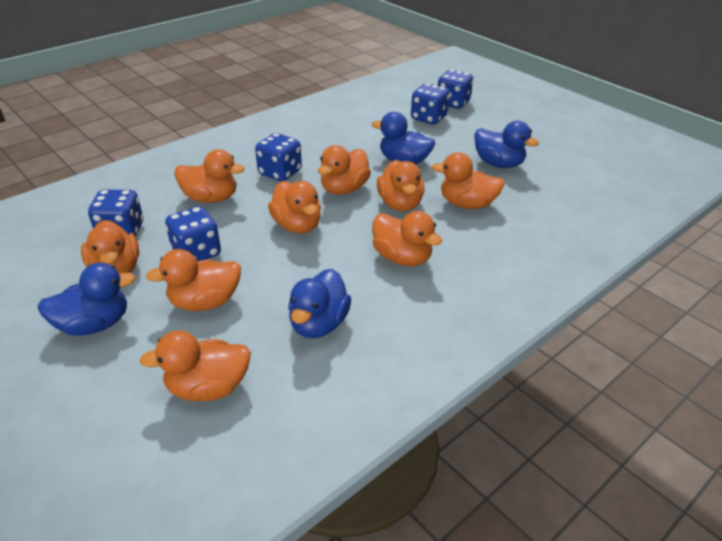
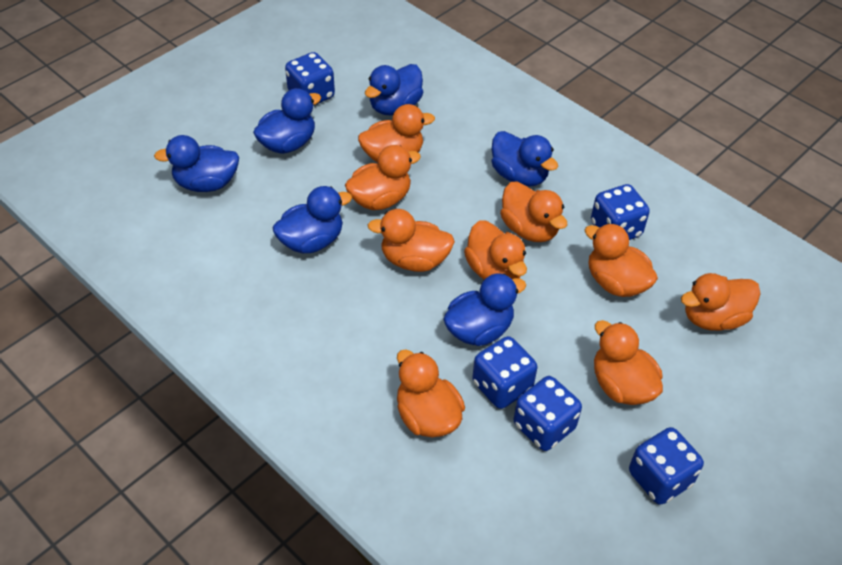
blue duck: 4 -> 6

